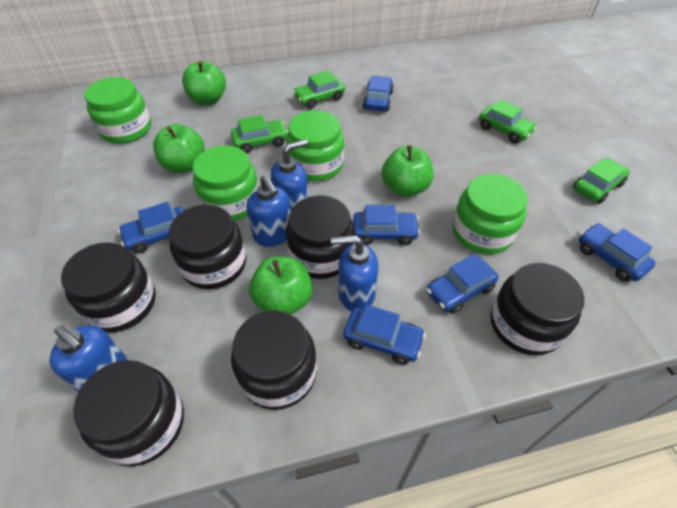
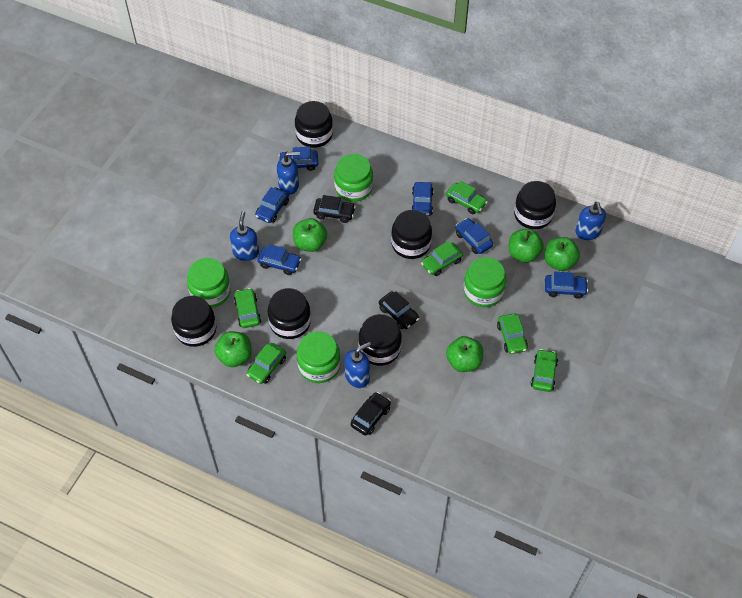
black car: 0 -> 3
green apple: 4 -> 5
green car: 4 -> 6

